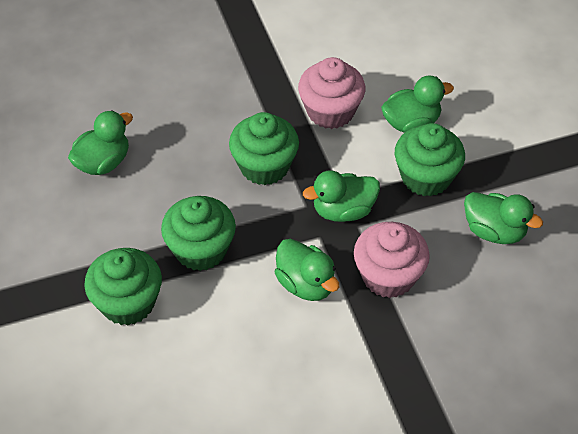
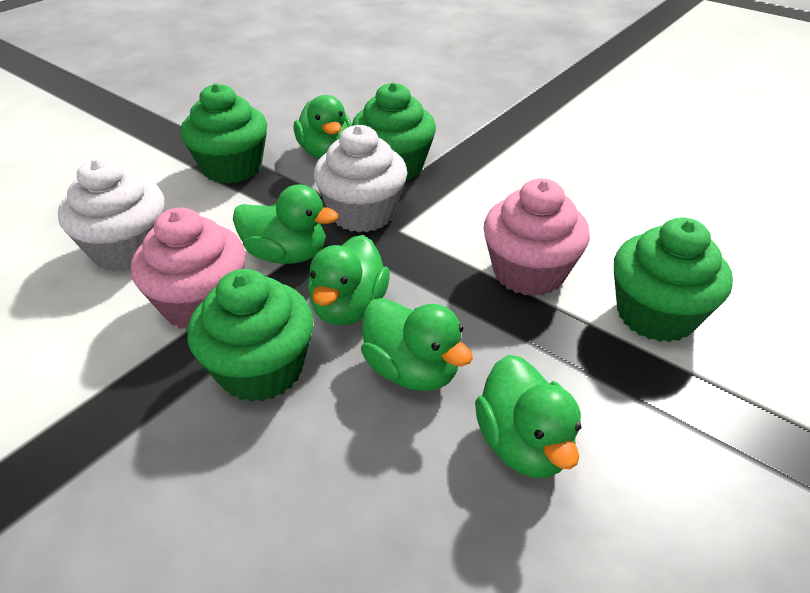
white cupcake: 0 -> 2

